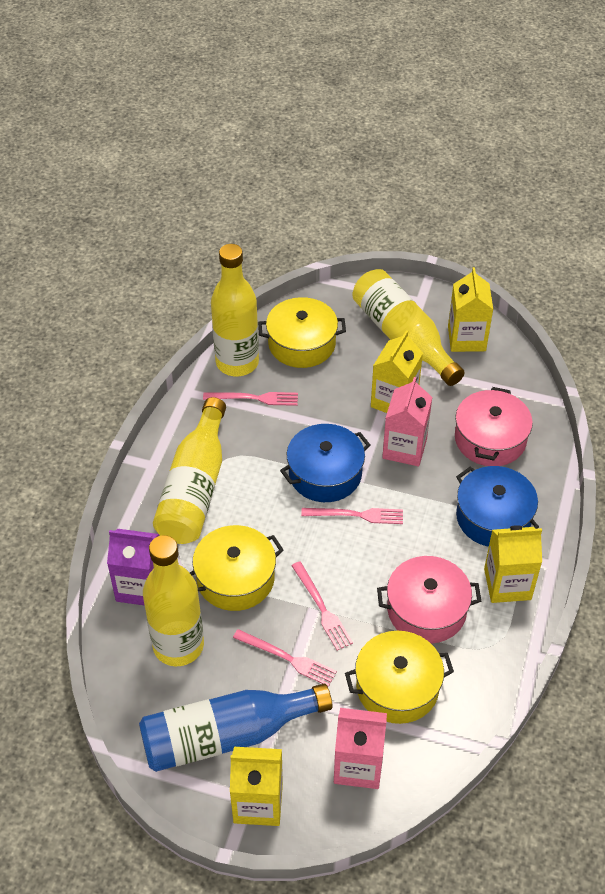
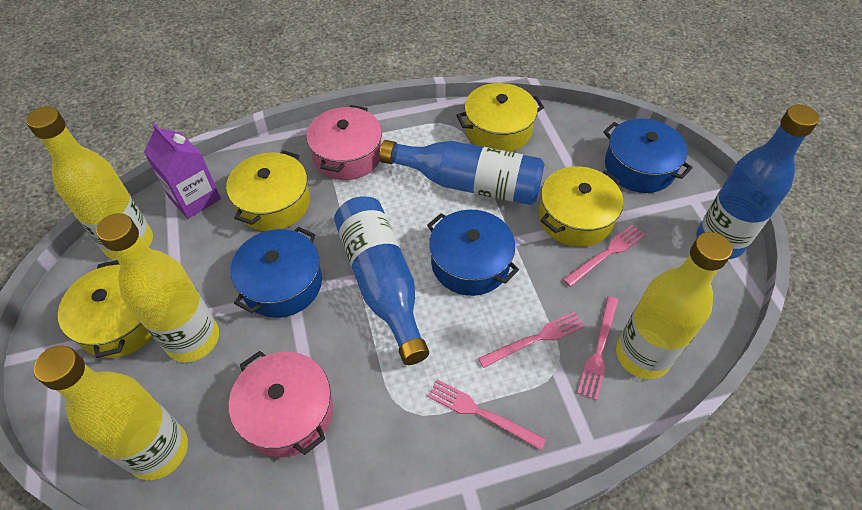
blue bottle: 1 -> 3
blue pot: 2 -> 3
pink carton: 2 -> 0
yellow carton: 4 -> 0
yellow pot: 3 -> 4

